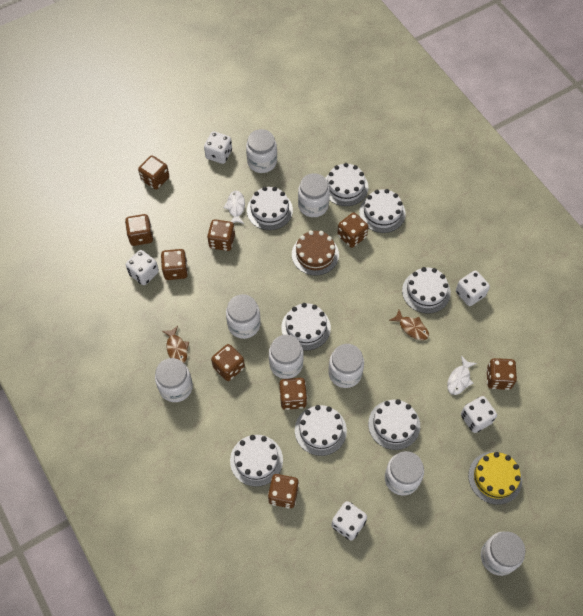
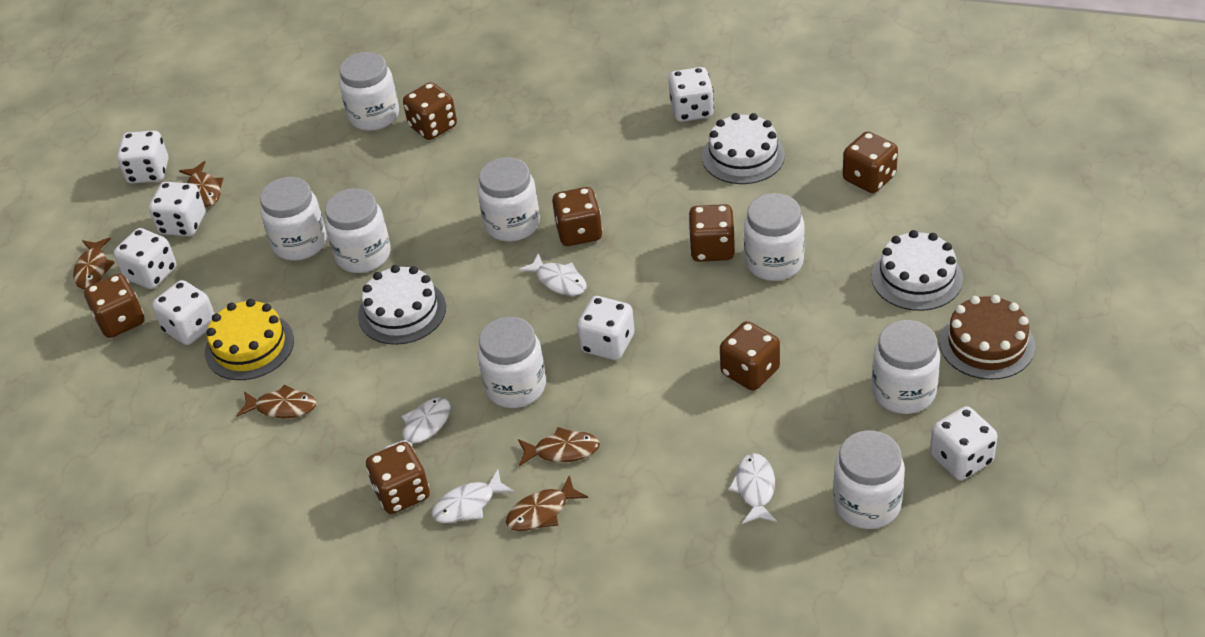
brown dice: 9 -> 7
brown fish: 2 -> 5
white cake: 8 -> 3
white dice: 5 -> 7
white fish: 2 -> 4

